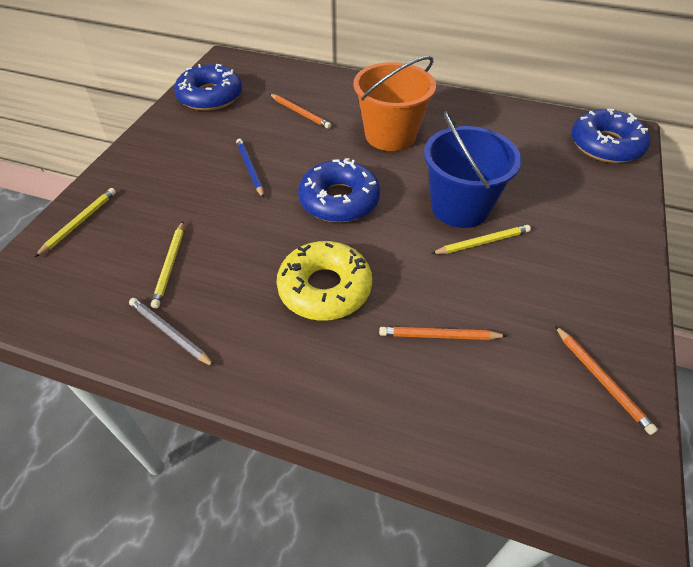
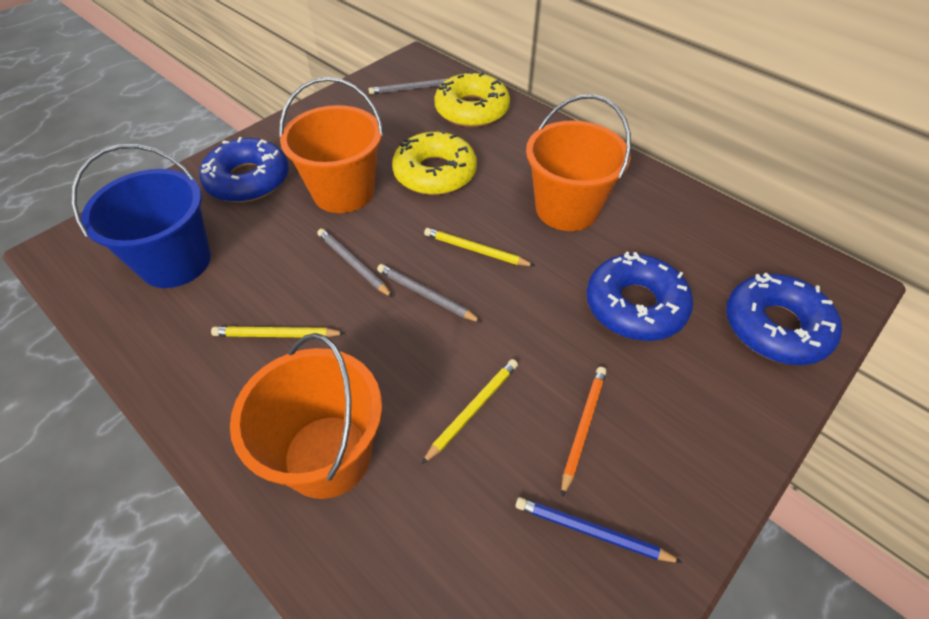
grey pencil: 1 -> 3
orange bucket: 1 -> 3
orange pencil: 3 -> 1
yellow donut: 1 -> 2

